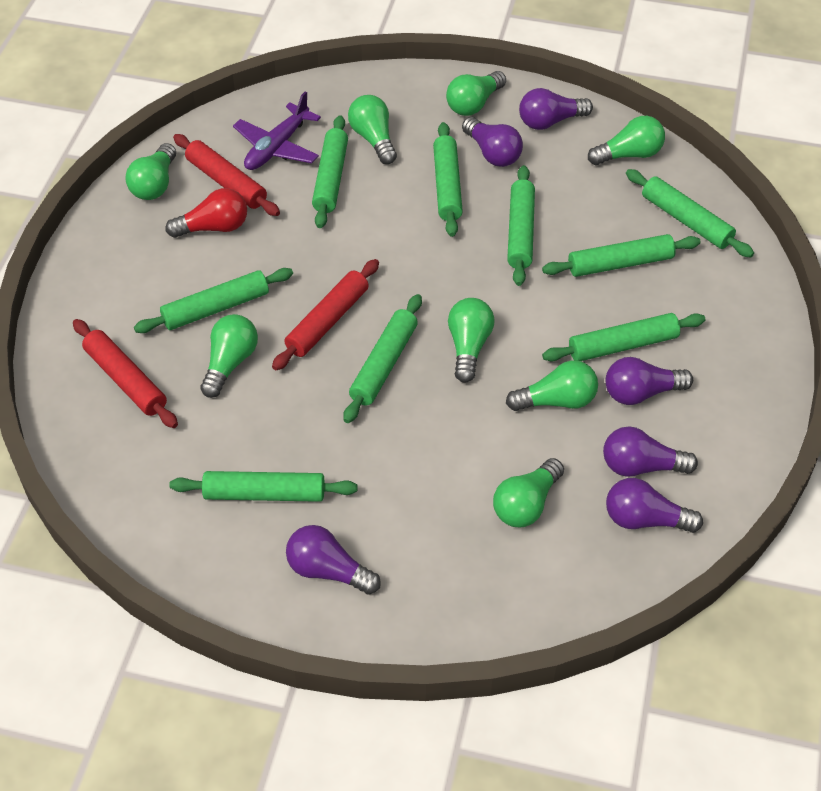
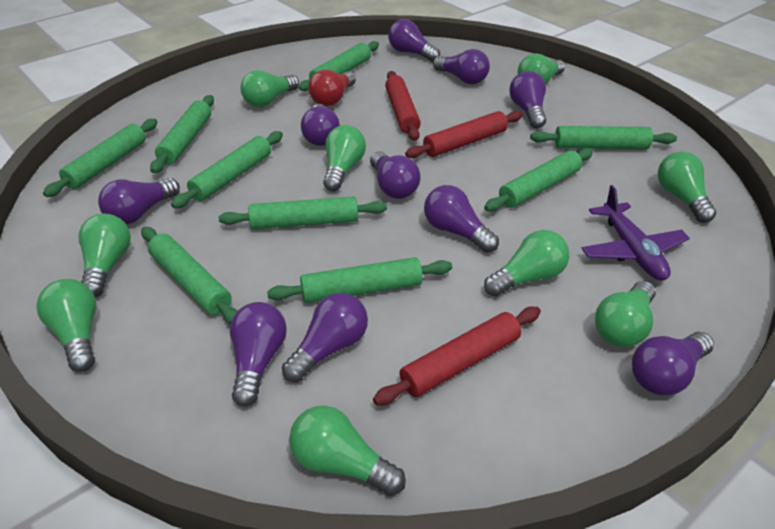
green light bulb: 8 -> 9
purple light bulb: 6 -> 10

